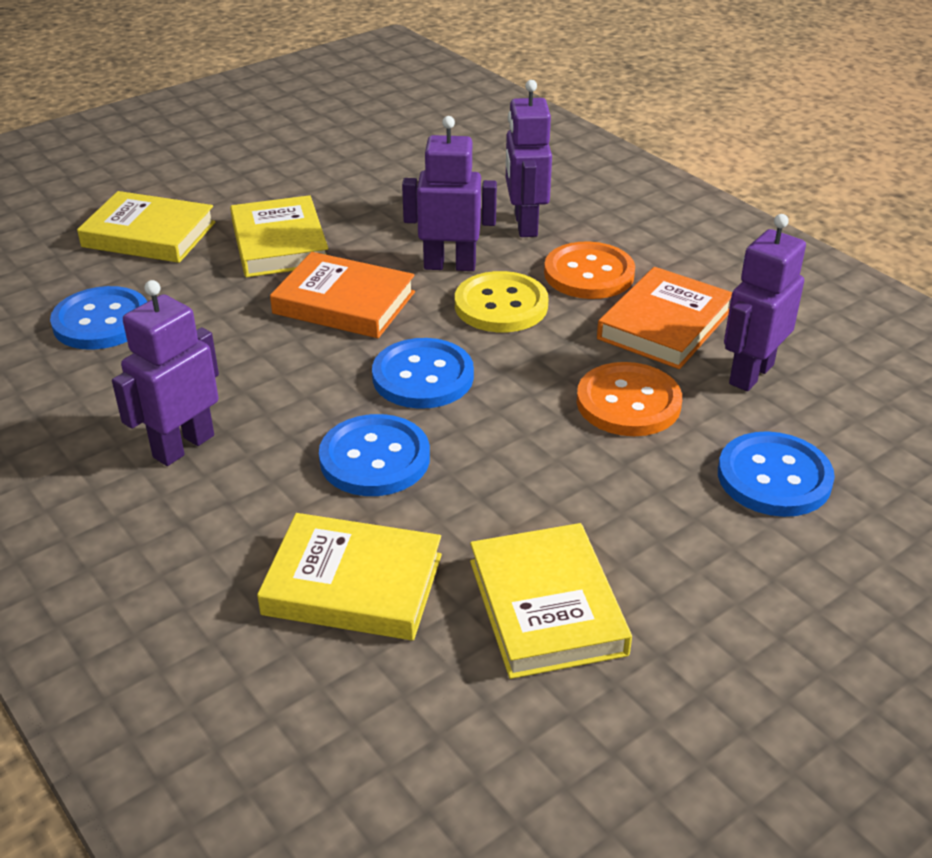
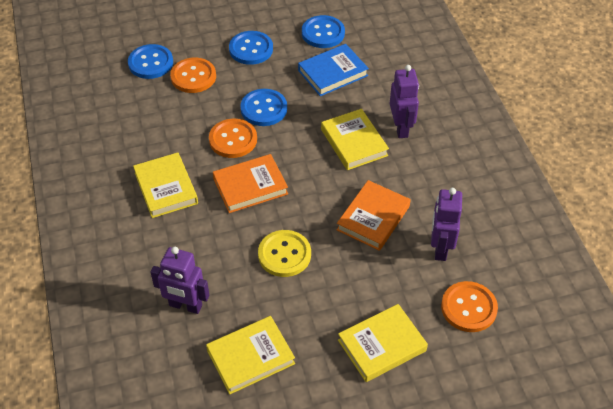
blue book: 0 -> 1
orange button: 2 -> 3
purple robot: 4 -> 3

